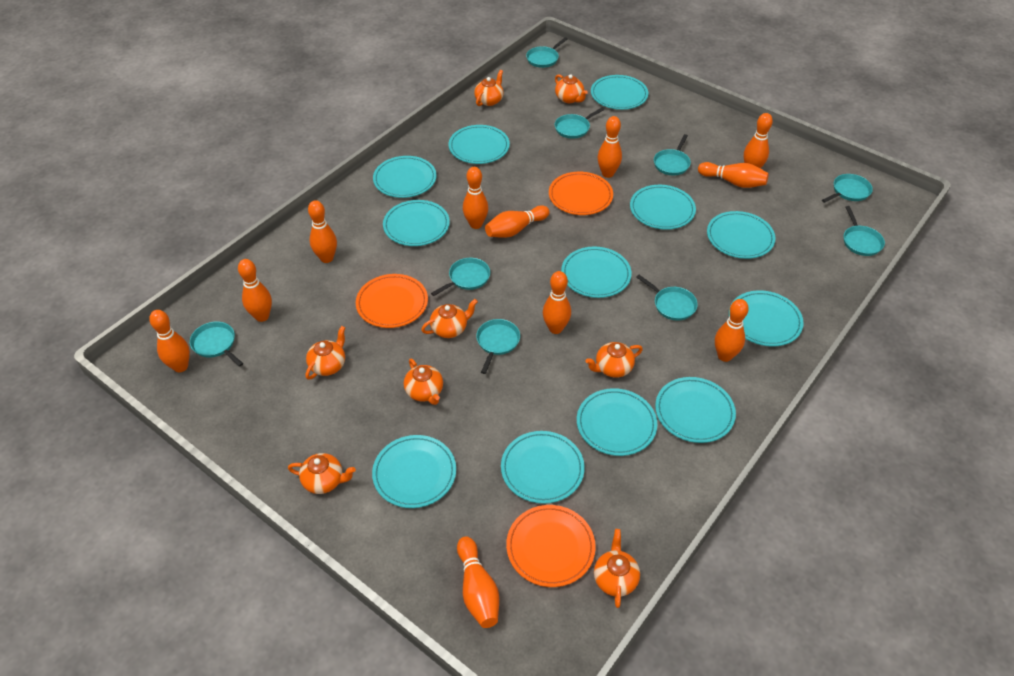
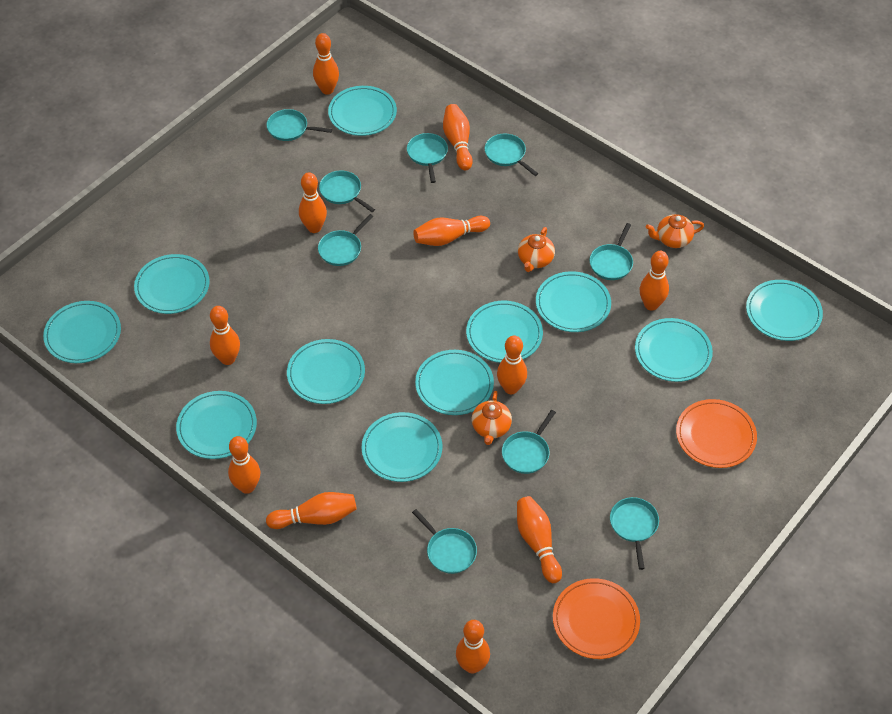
orange plate: 3 -> 2
orange teapot: 8 -> 3
turquoise plate: 12 -> 11

